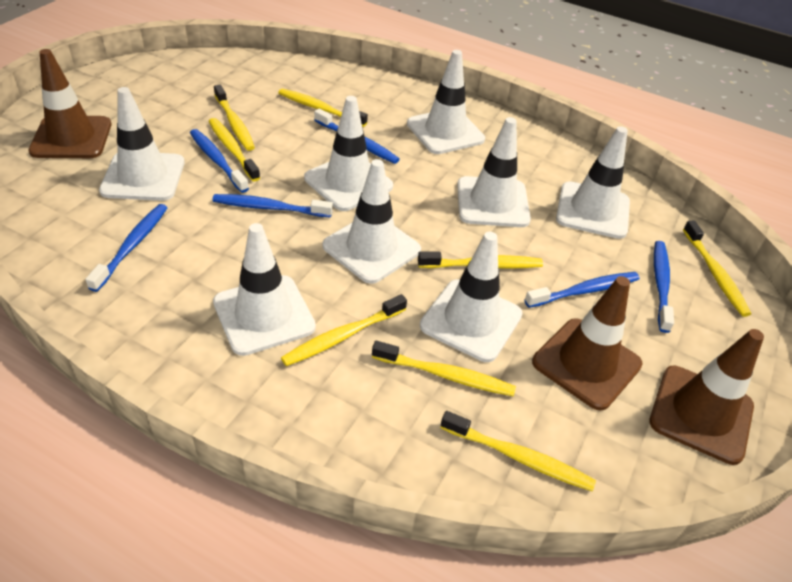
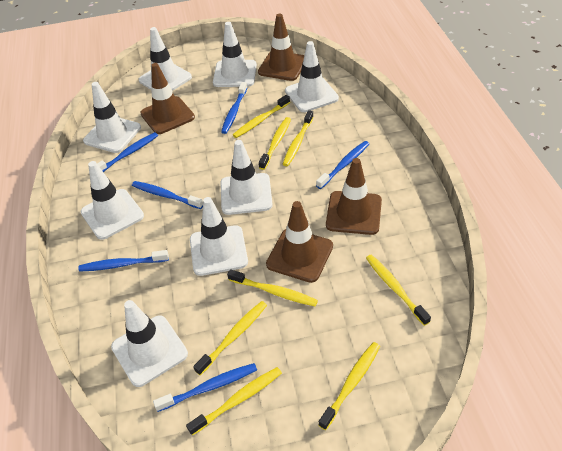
brown traffic cone: 3 -> 4

